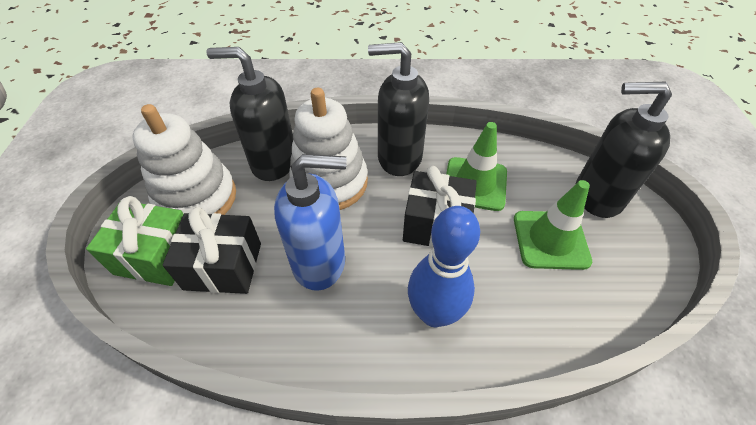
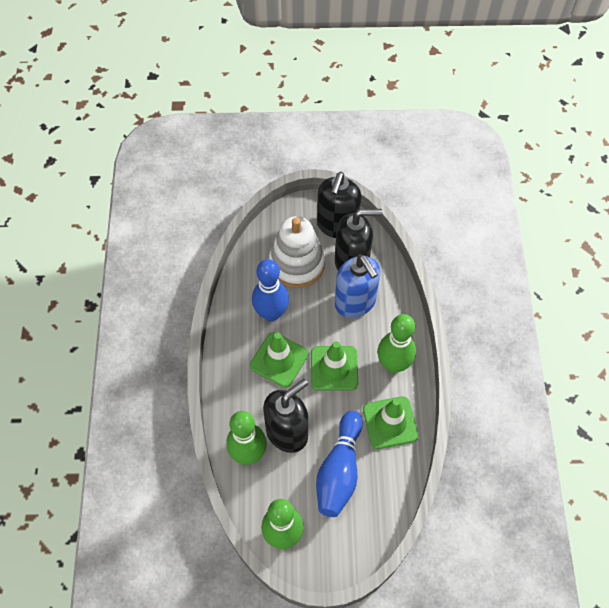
black gift: 2 -> 0
blue bowling pin: 1 -> 2
green bowling pin: 0 -> 3
green gift: 1 -> 0
green traffic cone: 2 -> 3
white stacking toy: 2 -> 1

